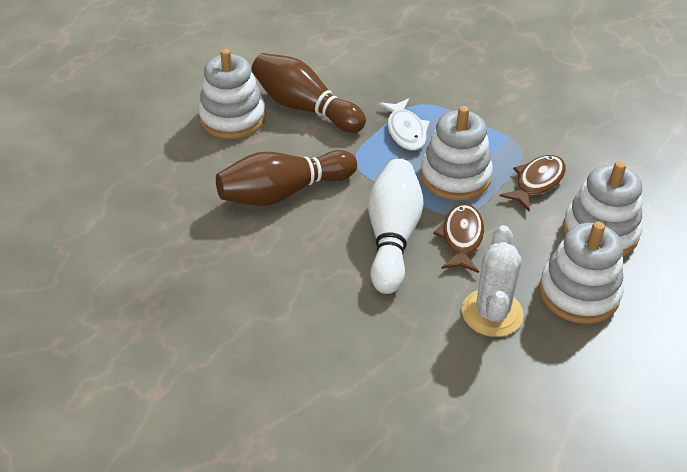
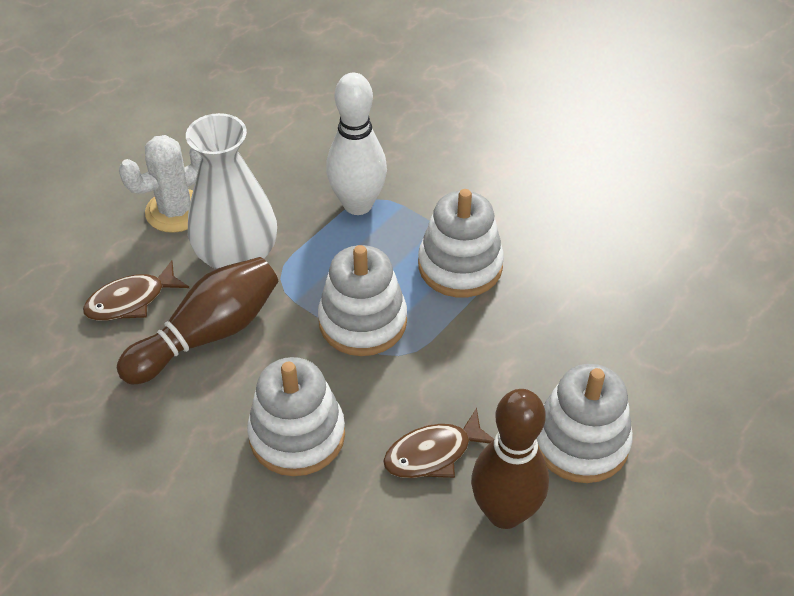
white fish: 1 -> 0
white vase: 0 -> 1

